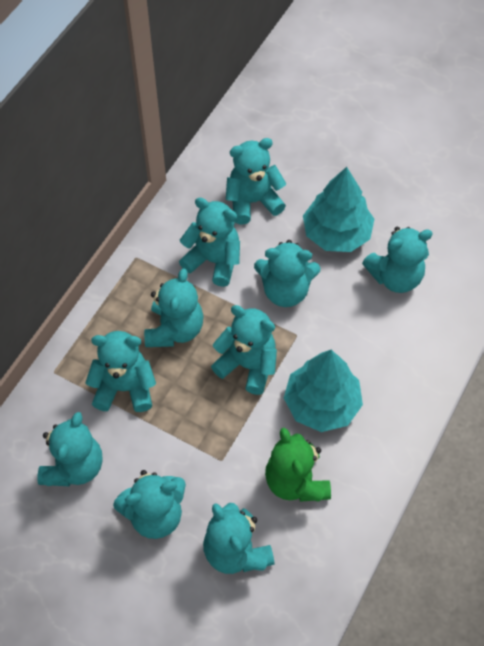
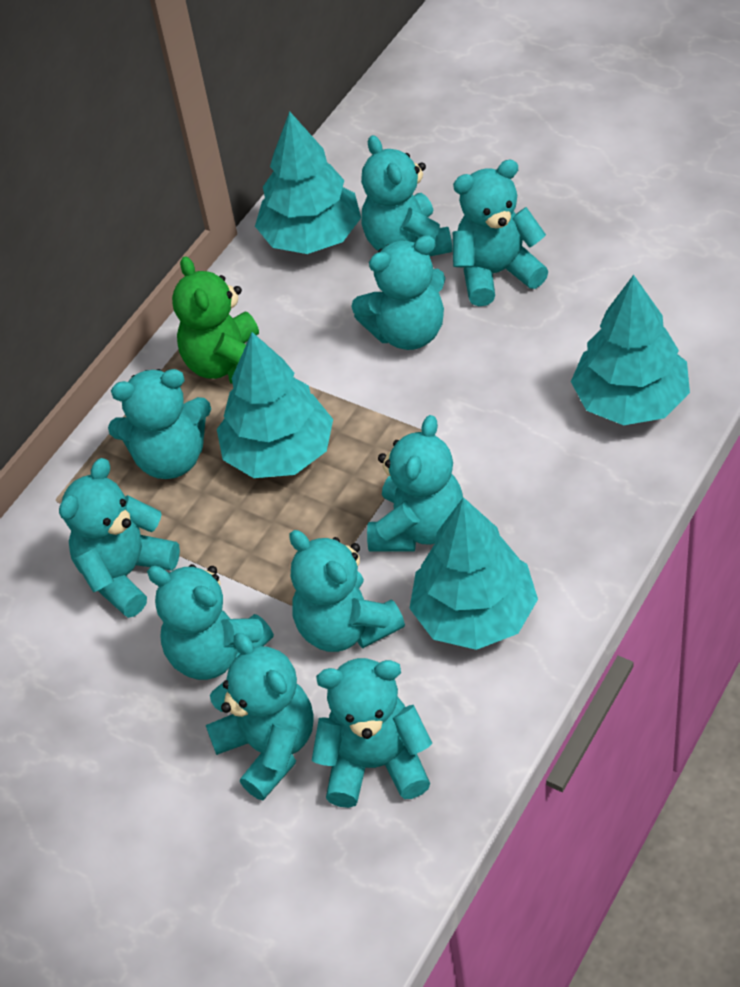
turquoise tree: 2 -> 4

